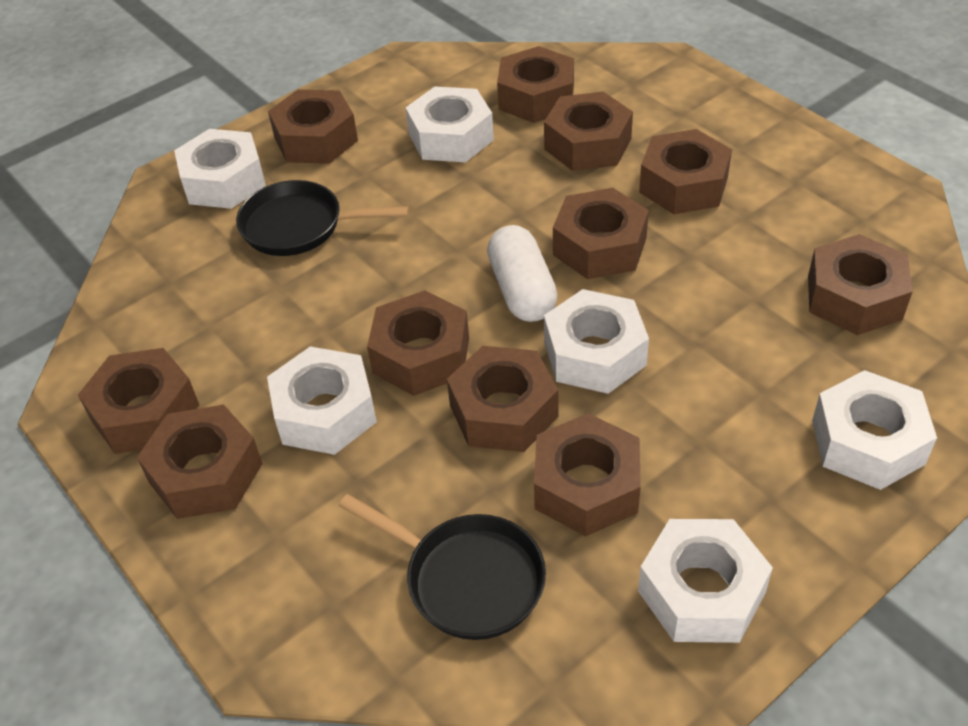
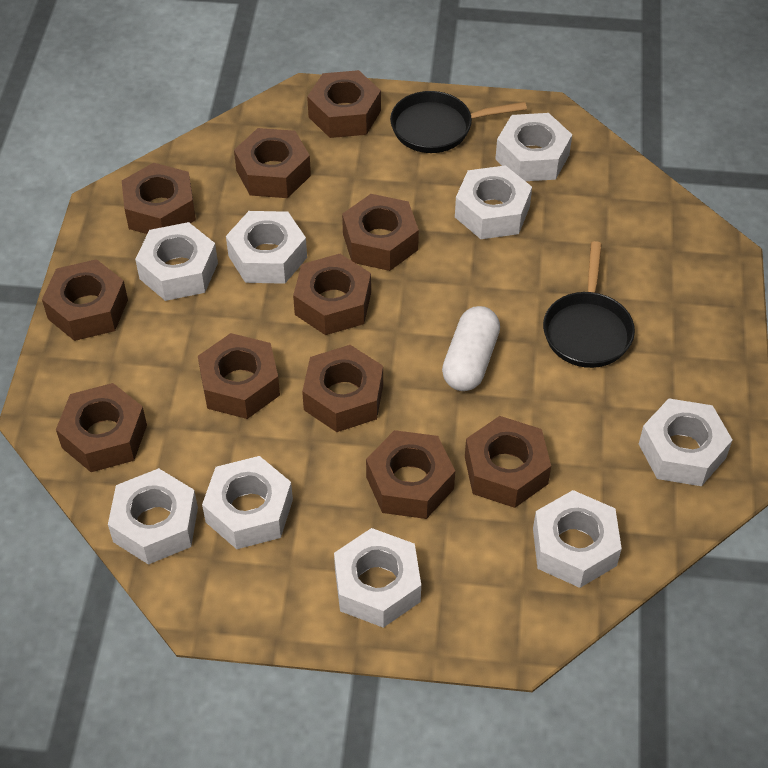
white nut: 6 -> 9

